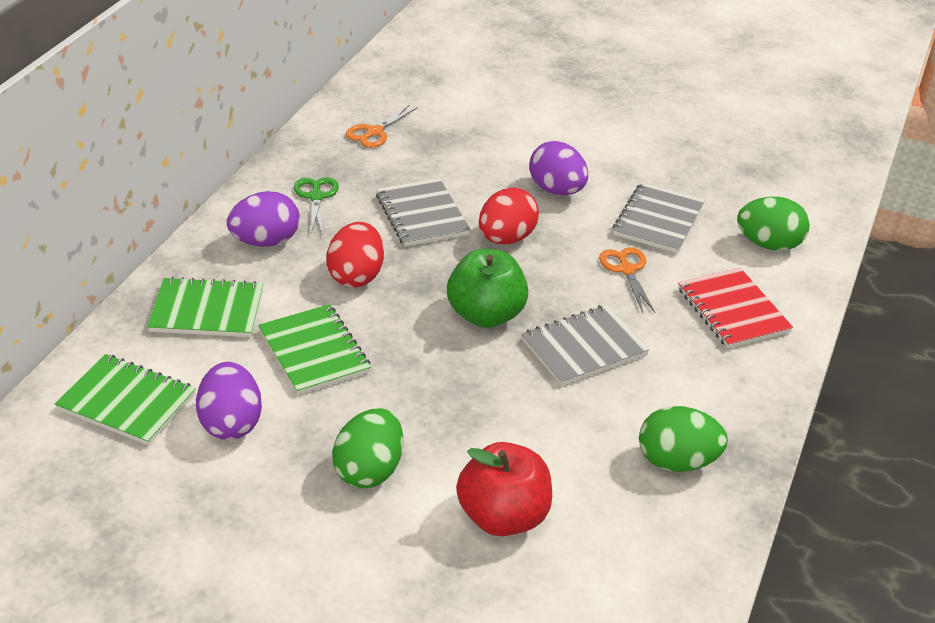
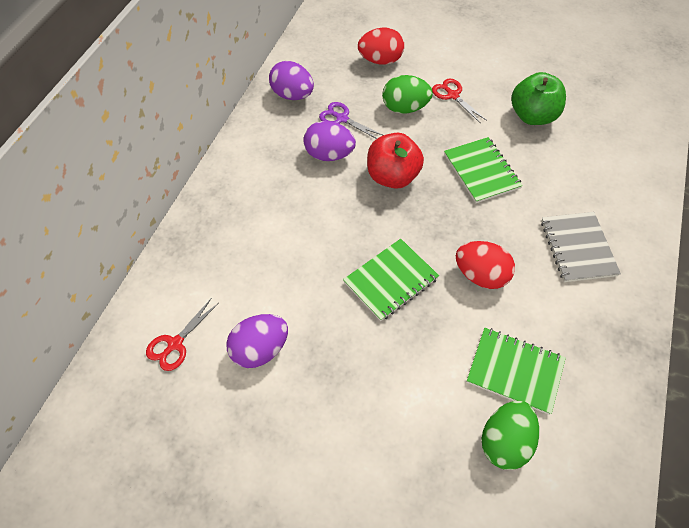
green egg: 3 -> 2
green scissors: 1 -> 0
grey notebook: 3 -> 1
orange scissors: 2 -> 0
purple scissors: 0 -> 1
red notebook: 1 -> 0
red scissors: 0 -> 2

